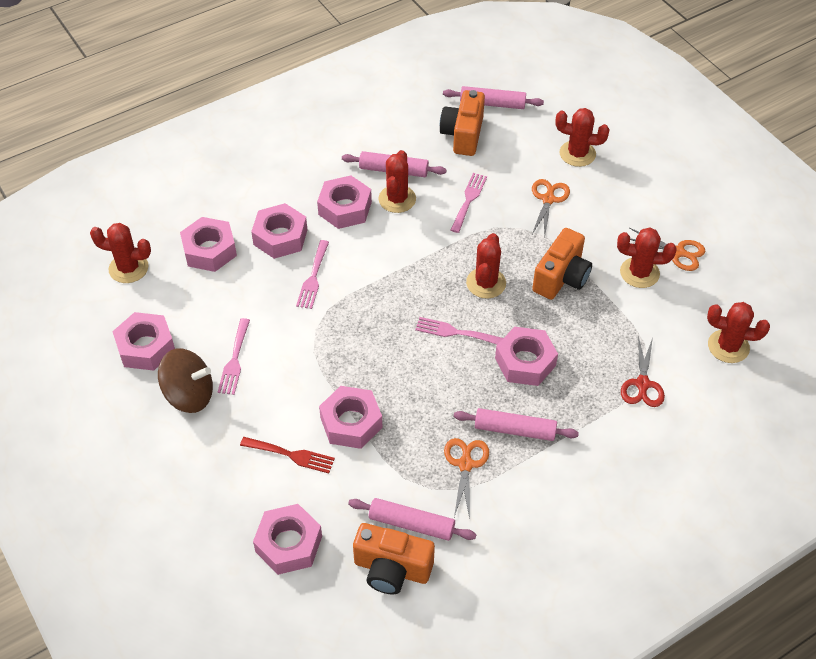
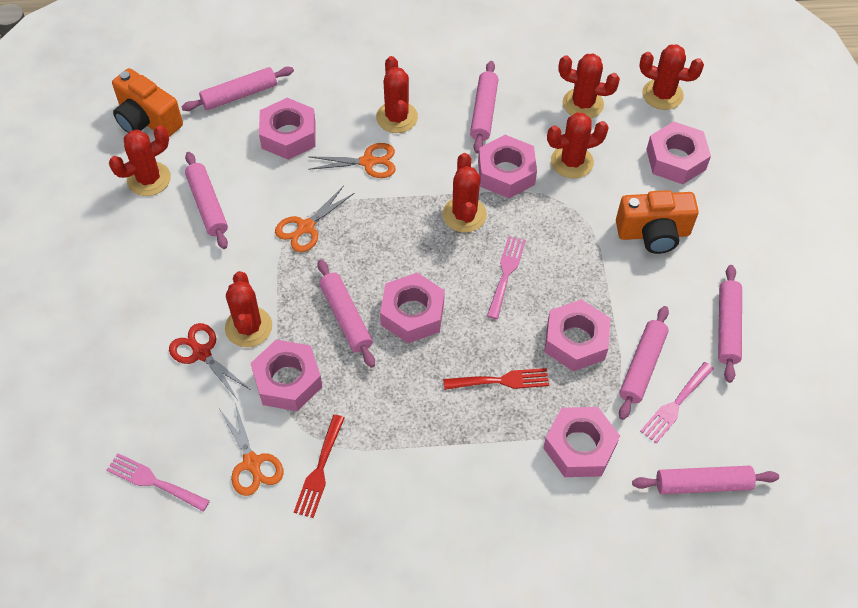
brown spinning top: 1 -> 0
orange camera: 3 -> 2
pink fork: 4 -> 3
pink rolling pin: 4 -> 7
red cactus: 6 -> 7
red fork: 1 -> 2

